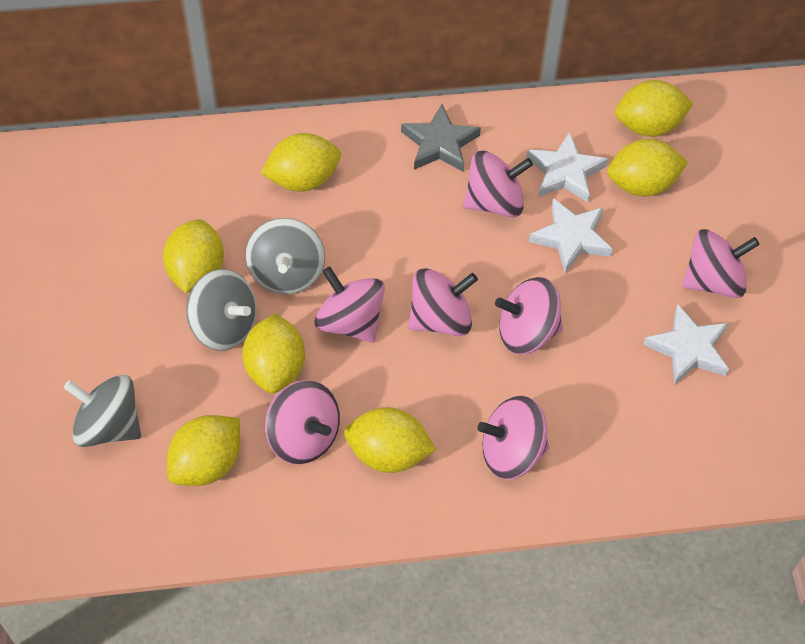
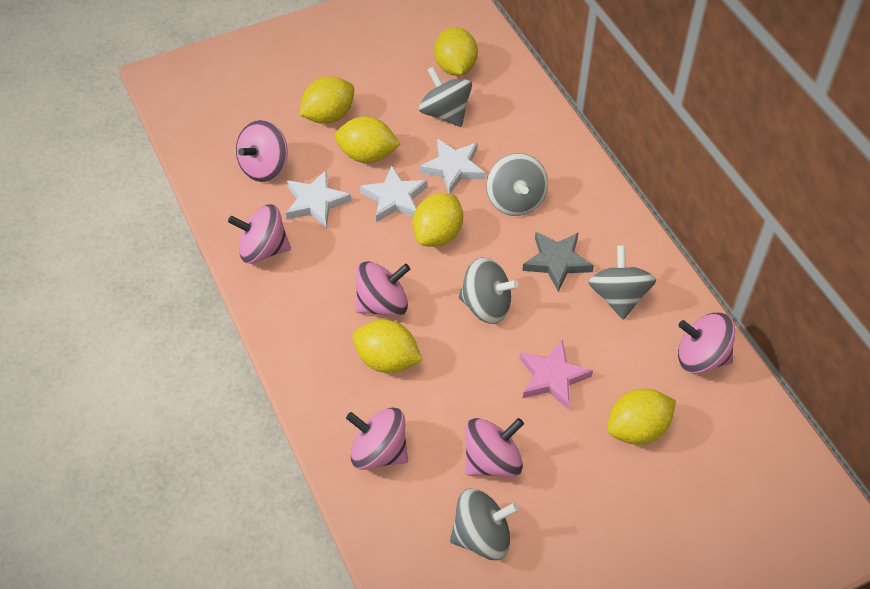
grey spinning top: 3 -> 5
pink spinning top: 7 -> 6
pink star: 0 -> 1
yellow lemon: 7 -> 6

